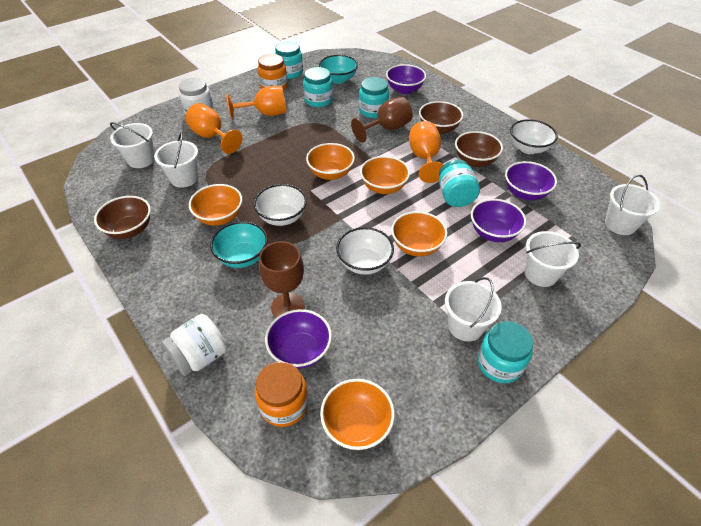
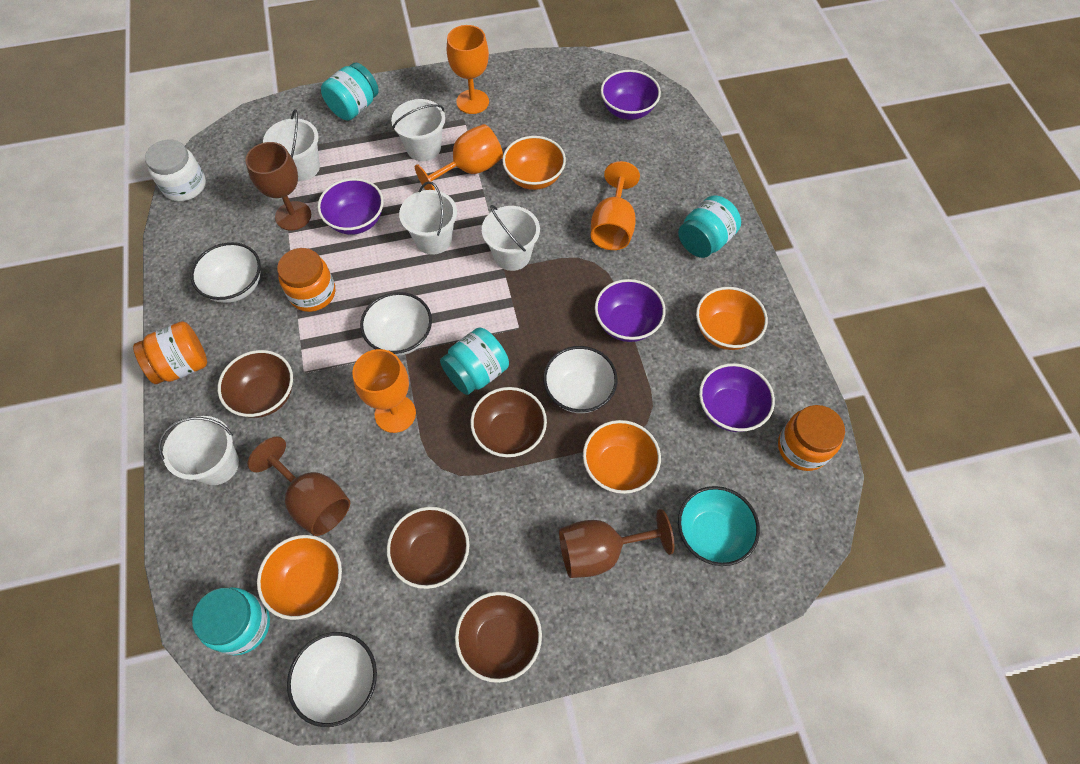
brown bowl: 3 -> 4
brown goblet: 2 -> 3
orange bowl: 5 -> 4
orange goblet: 3 -> 4
orange jar: 2 -> 3
turquoise bowl: 2 -> 1
turquoise jar: 5 -> 4
white bowl: 3 -> 4
white jar: 2 -> 1

